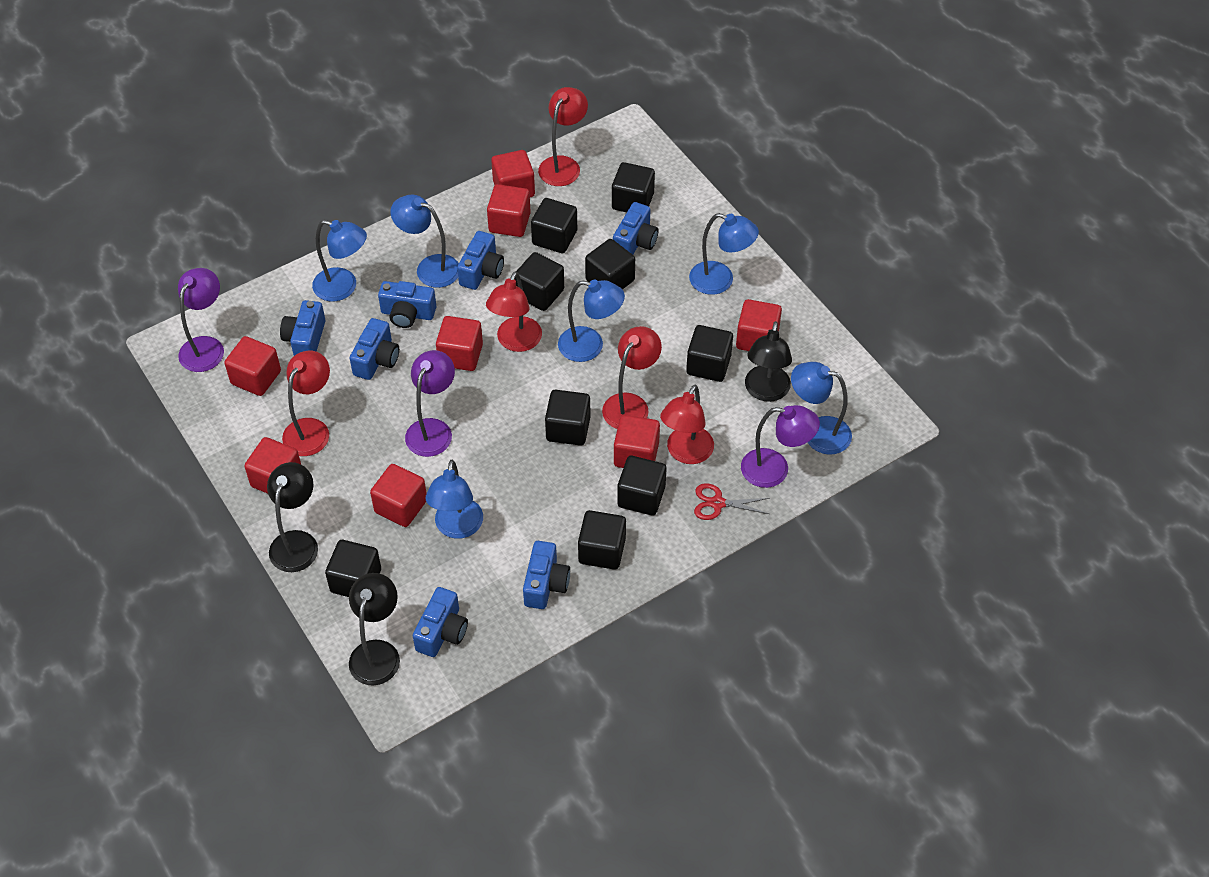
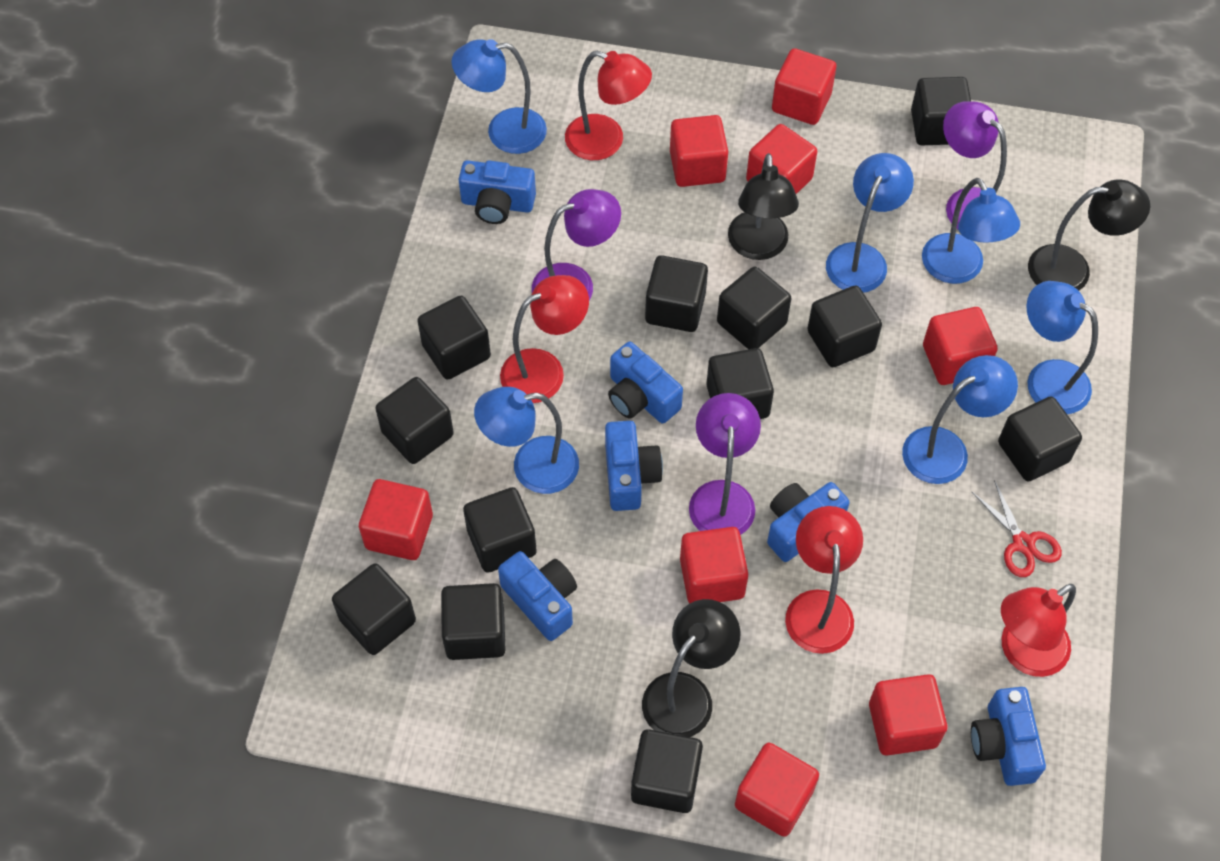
black cube: 9 -> 12
blue camera: 7 -> 6
red lamp: 5 -> 4

